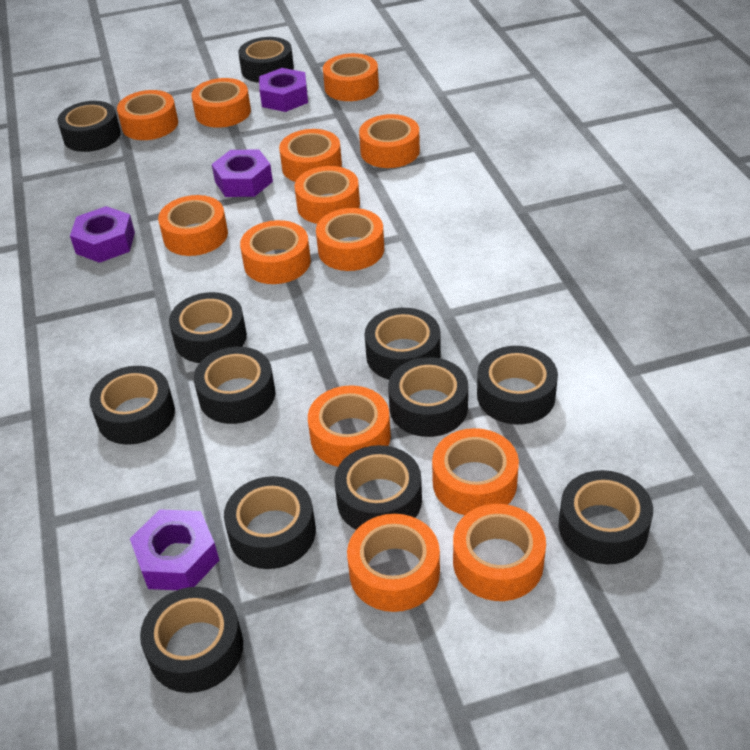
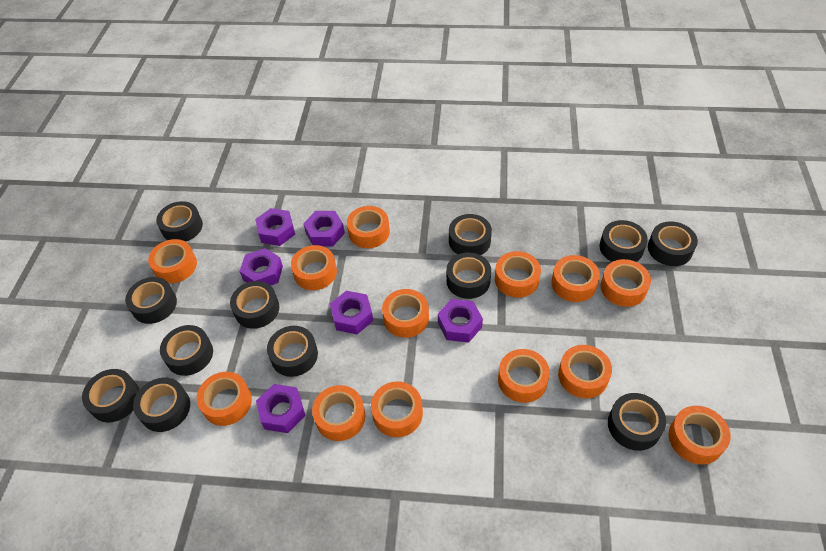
purple nut: 4 -> 6

